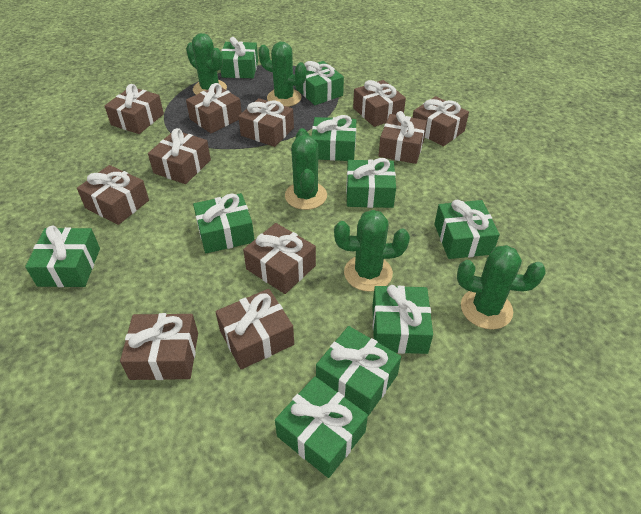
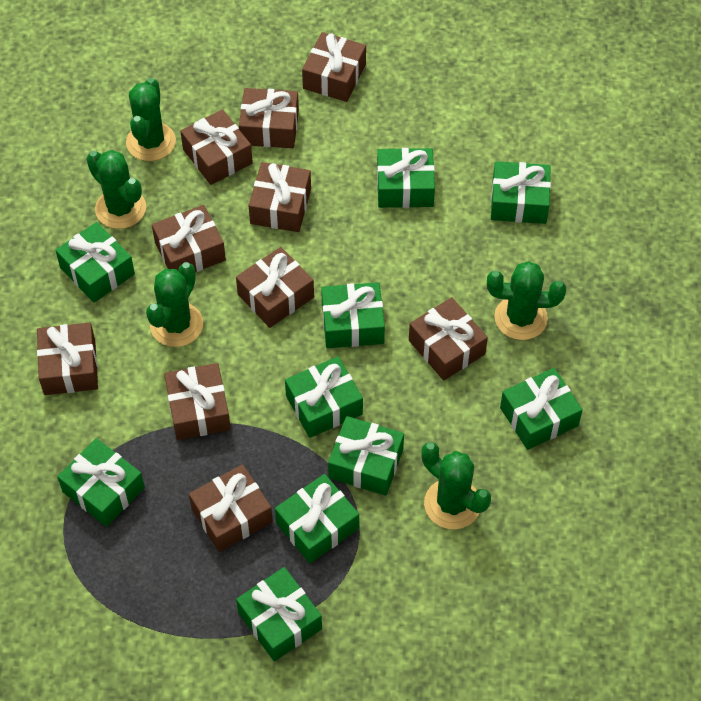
brown gift: 11 -> 10

